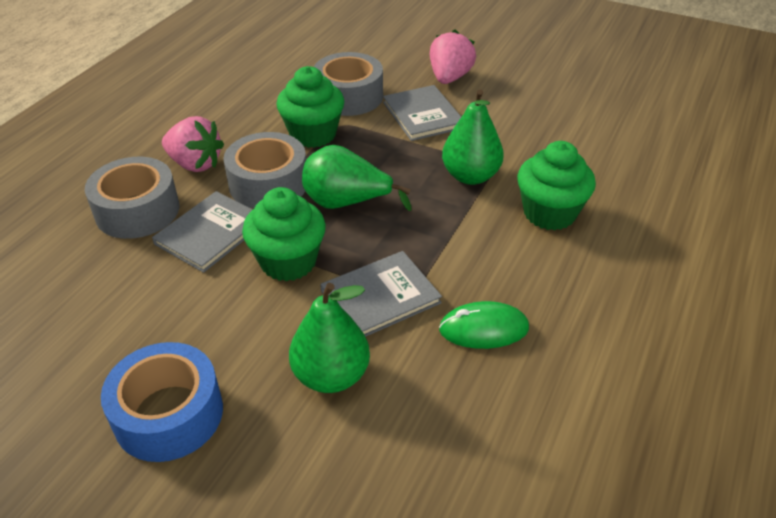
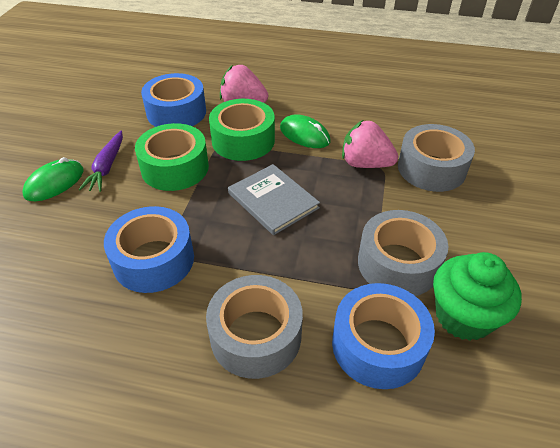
blue tape: 1 -> 3
green cupcake: 3 -> 1
green mouse: 1 -> 2
green pear: 3 -> 0
green tape: 0 -> 2
grey book: 3 -> 1
purple carrot: 0 -> 1

